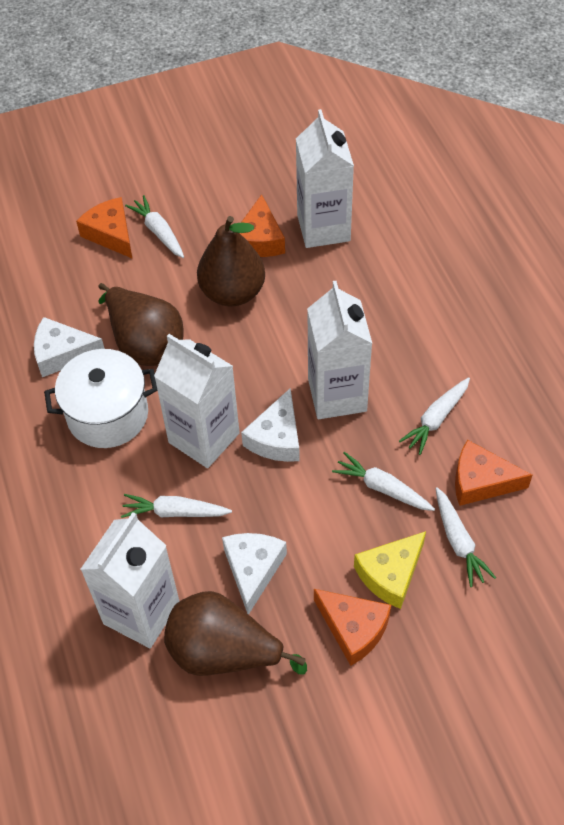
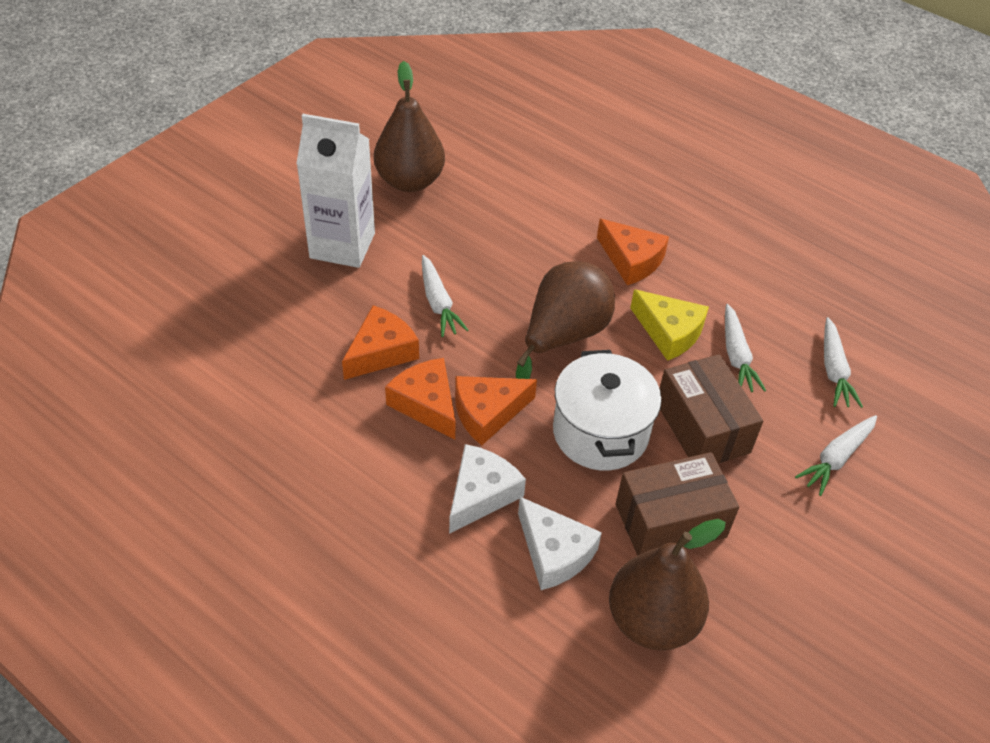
brown box: 0 -> 2
white carrot: 5 -> 4
white carton: 4 -> 1
white cheese: 3 -> 2

